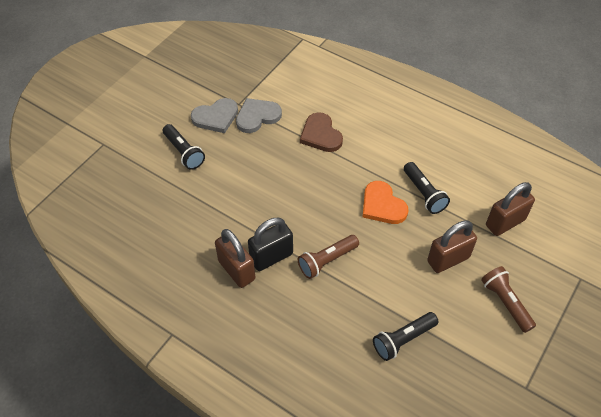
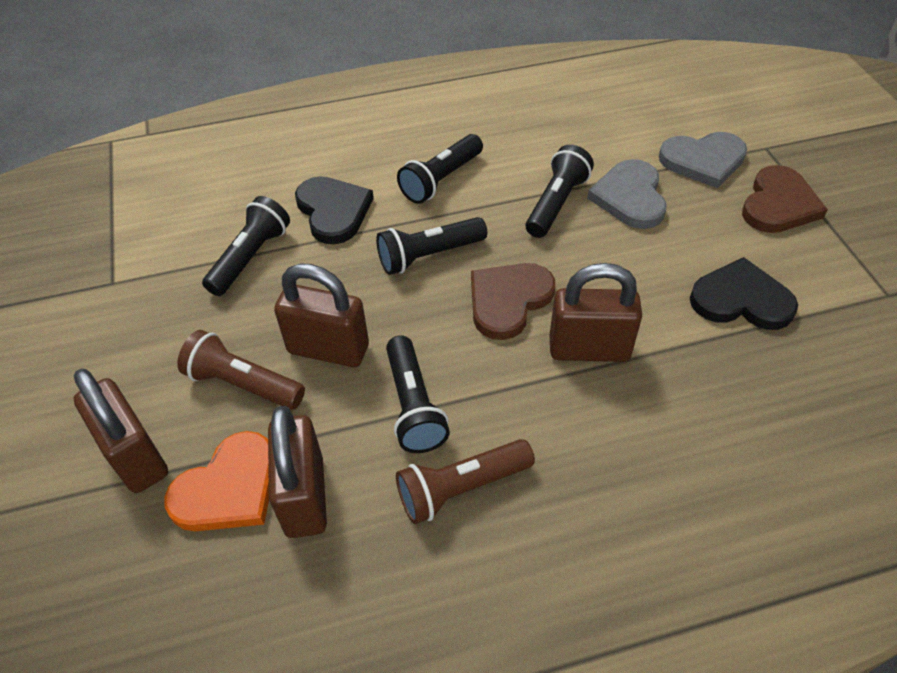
black flashlight: 3 -> 5
black heart: 0 -> 2
black padlock: 1 -> 0
brown heart: 1 -> 2
brown padlock: 3 -> 4

